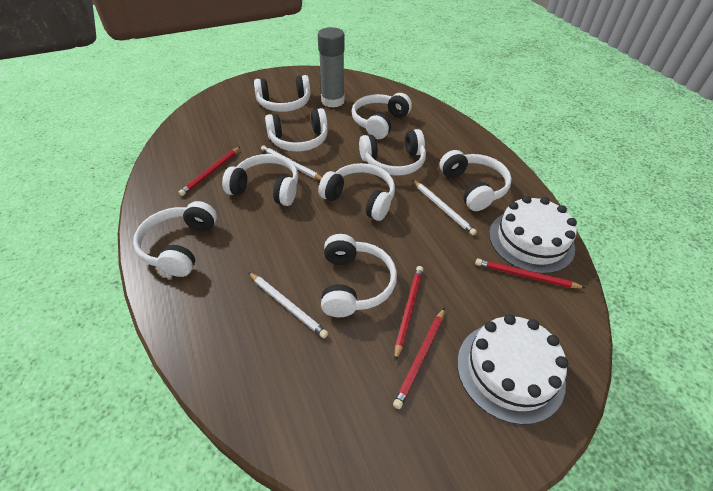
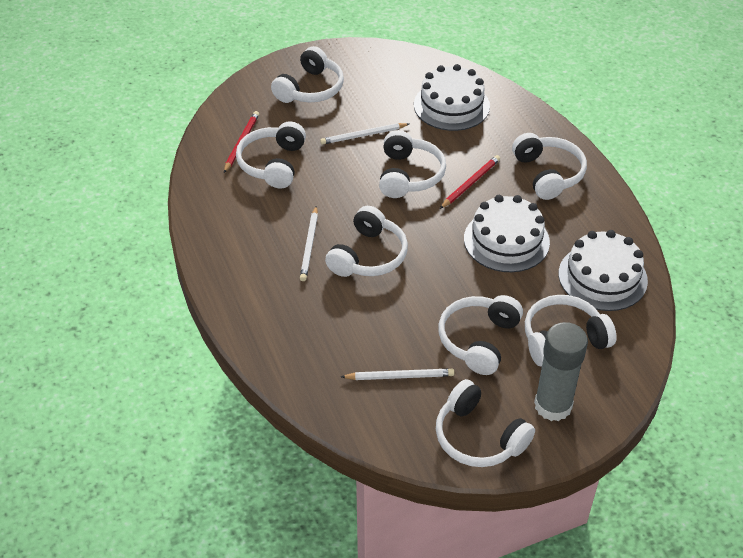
red pencil: 4 -> 2
white cake: 2 -> 3
white headphones: 9 -> 8

